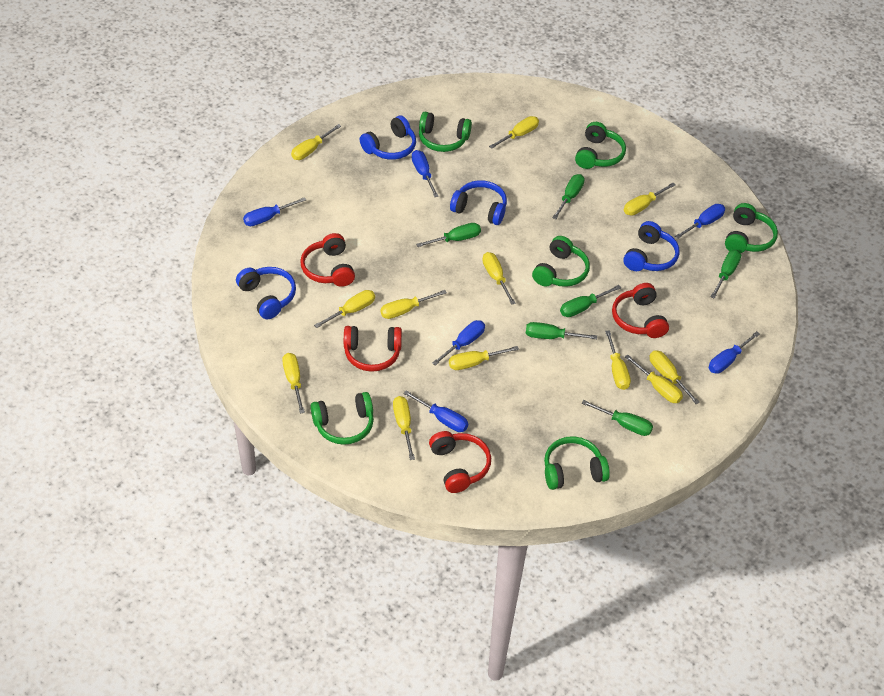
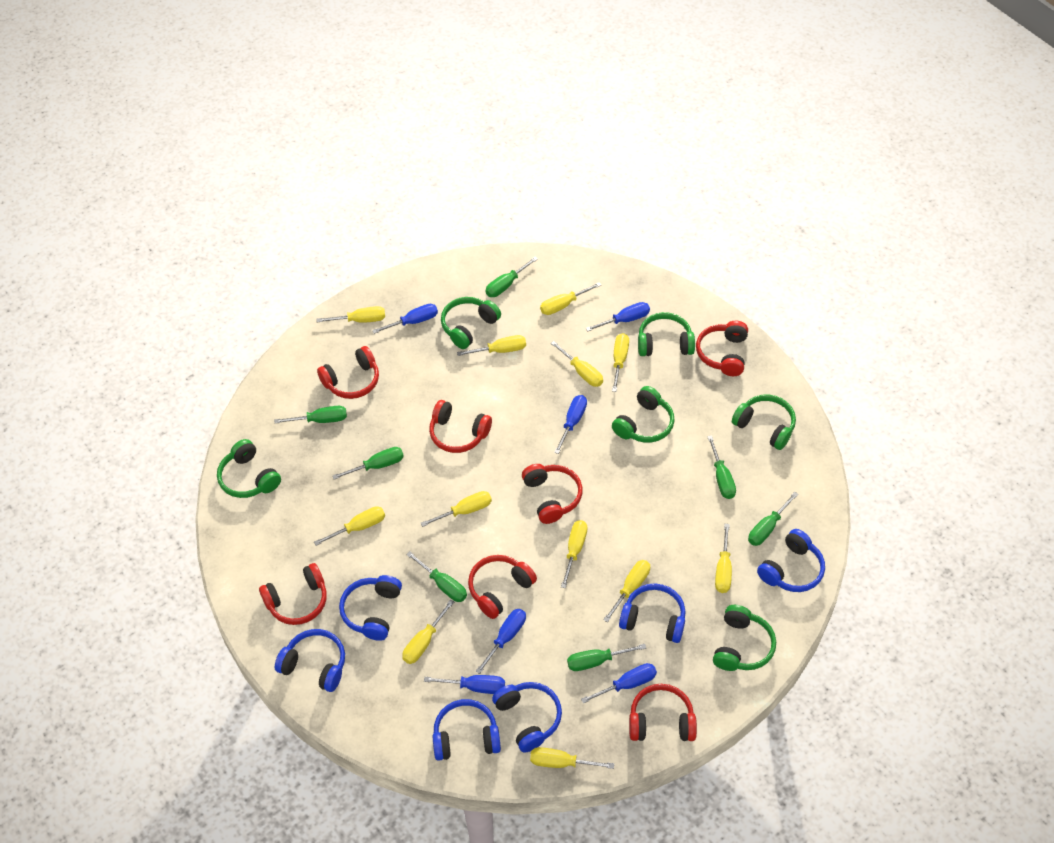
blue headphones: 4 -> 6
green screwdriver: 6 -> 7
red headphones: 4 -> 7

